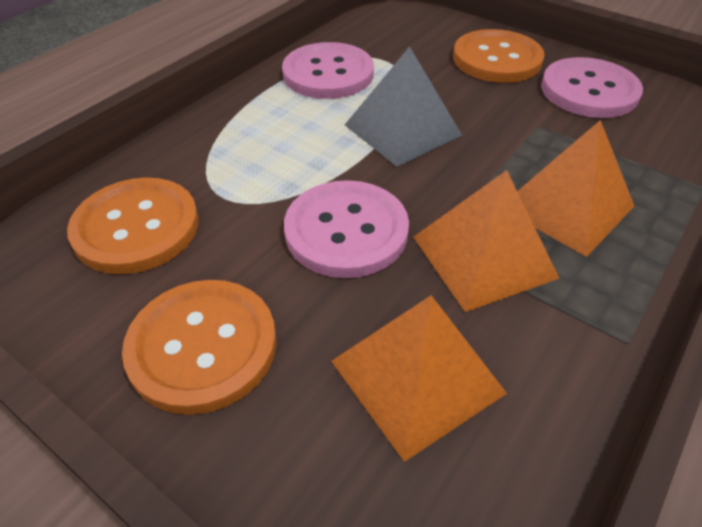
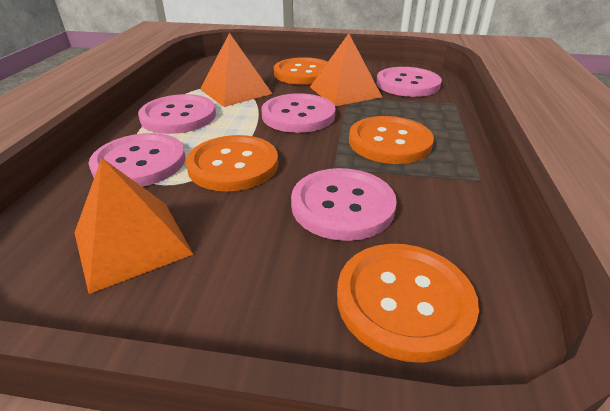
grey pyramid: 1 -> 0
orange button: 3 -> 4
pink button: 3 -> 5

